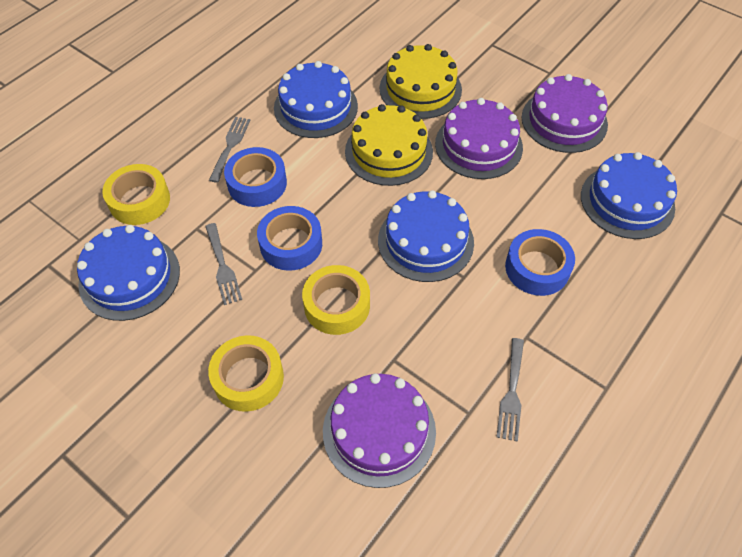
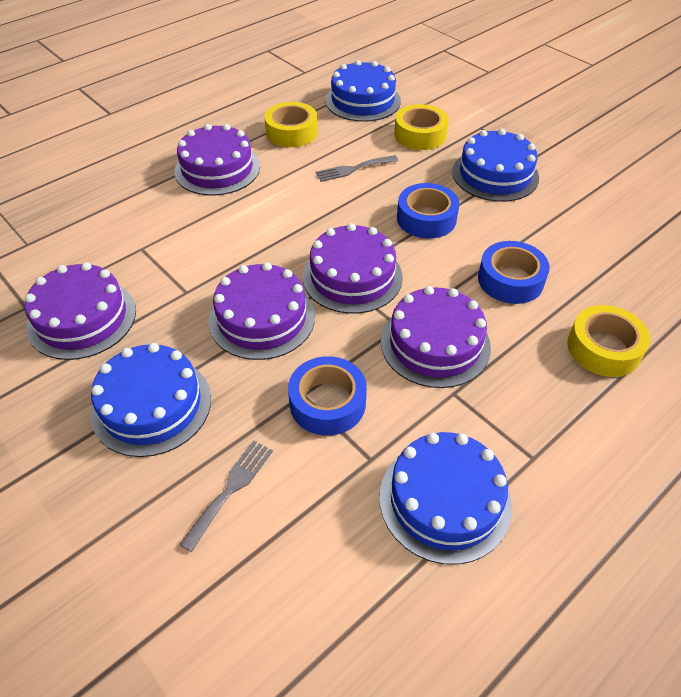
grey fork: 3 -> 2
purple cake: 3 -> 5
yellow cake: 2 -> 0

